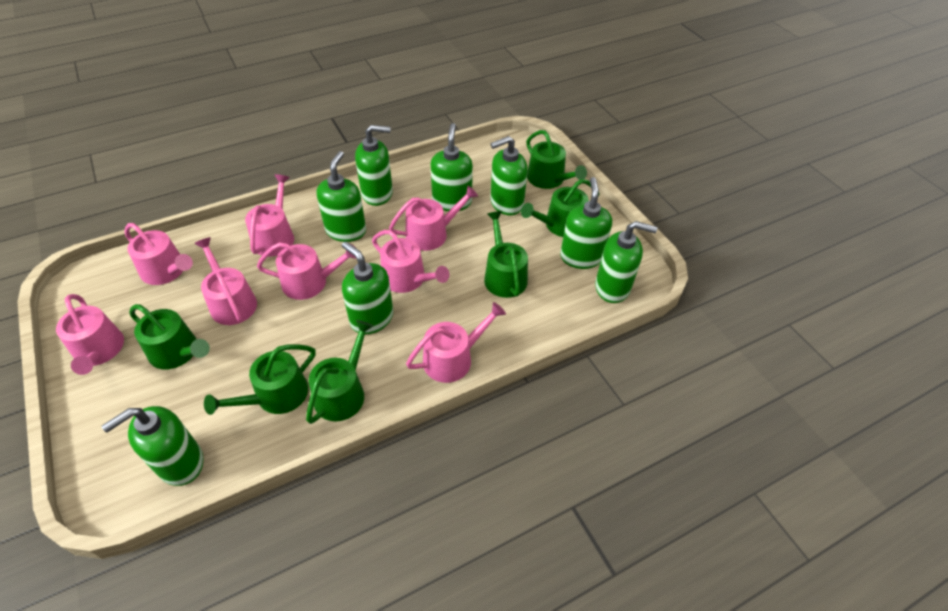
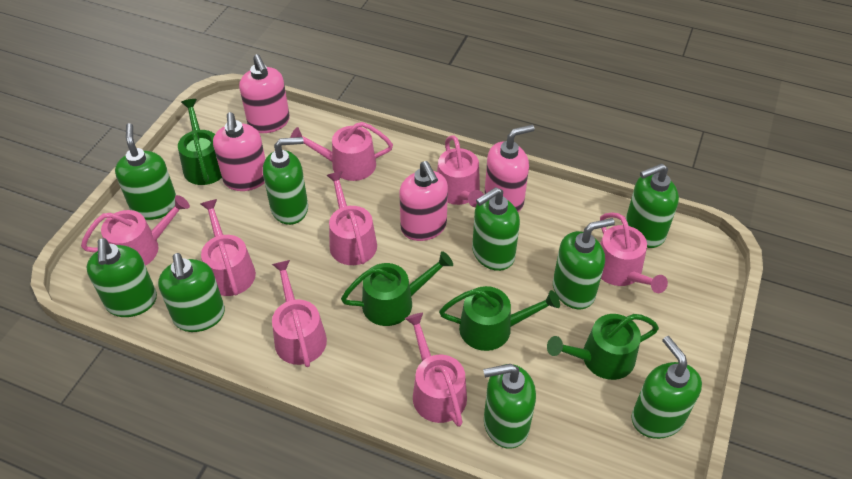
green soap dispenser: 8 -> 9
green watering can: 6 -> 4
pink soap dispenser: 0 -> 4

